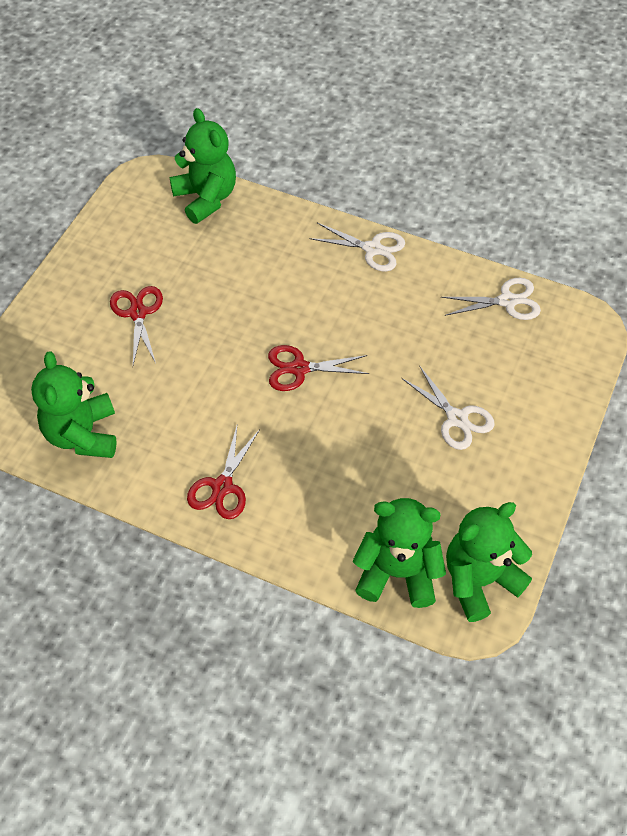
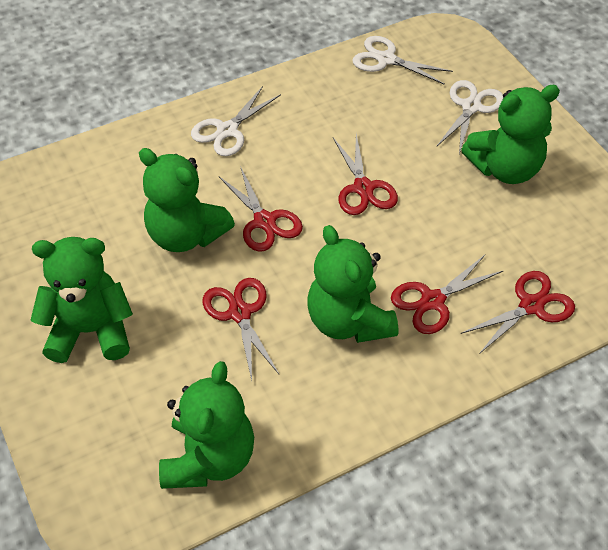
green teddy bear: 4 -> 5
red scissors: 3 -> 5

